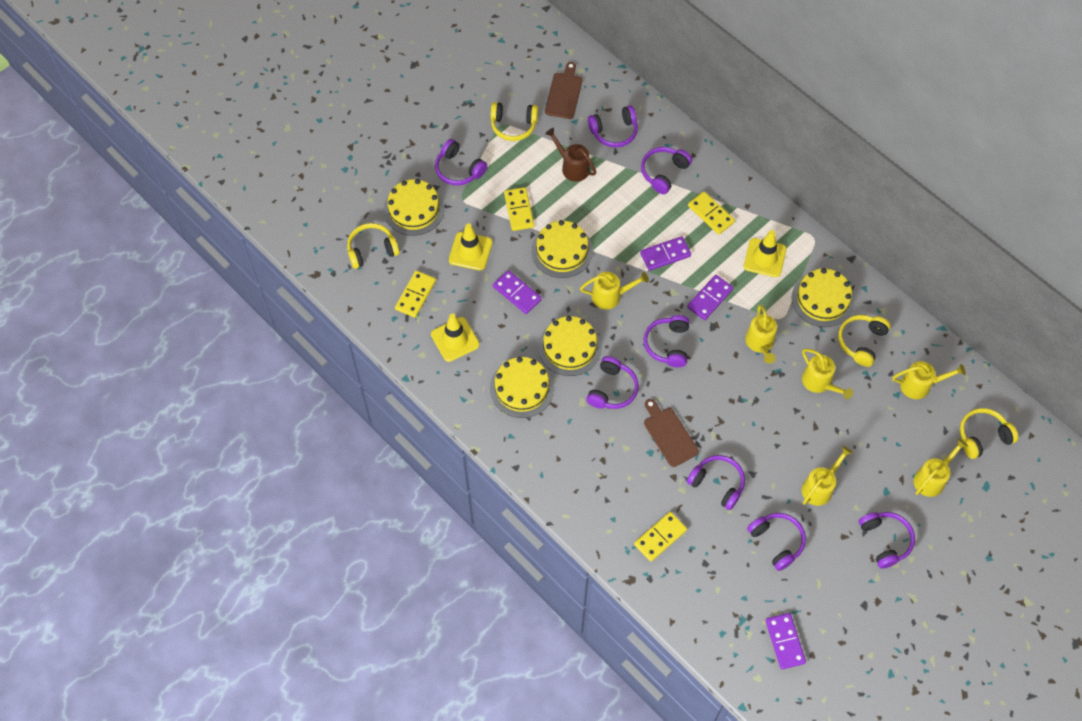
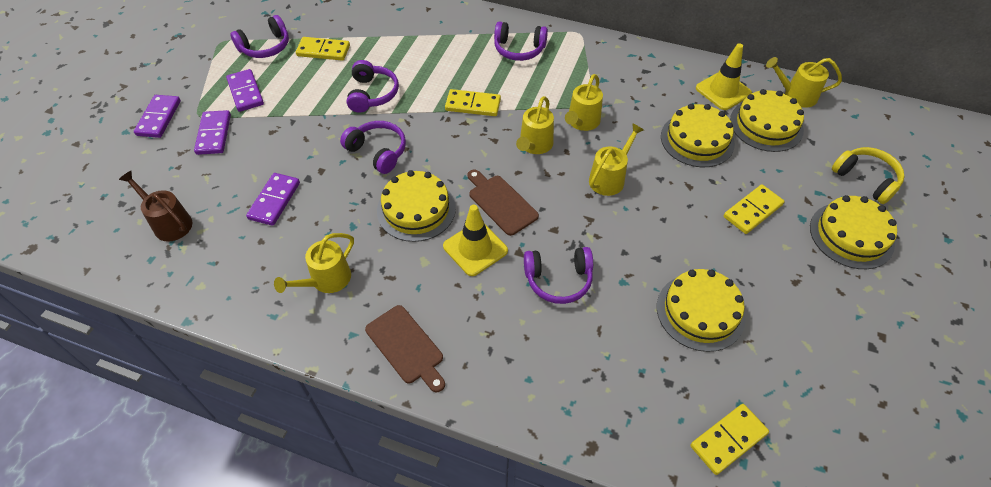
purple headphones: 8 -> 5
yellow headphones: 4 -> 1
yellow traffic cone: 3 -> 2
yellow watering can: 6 -> 5

